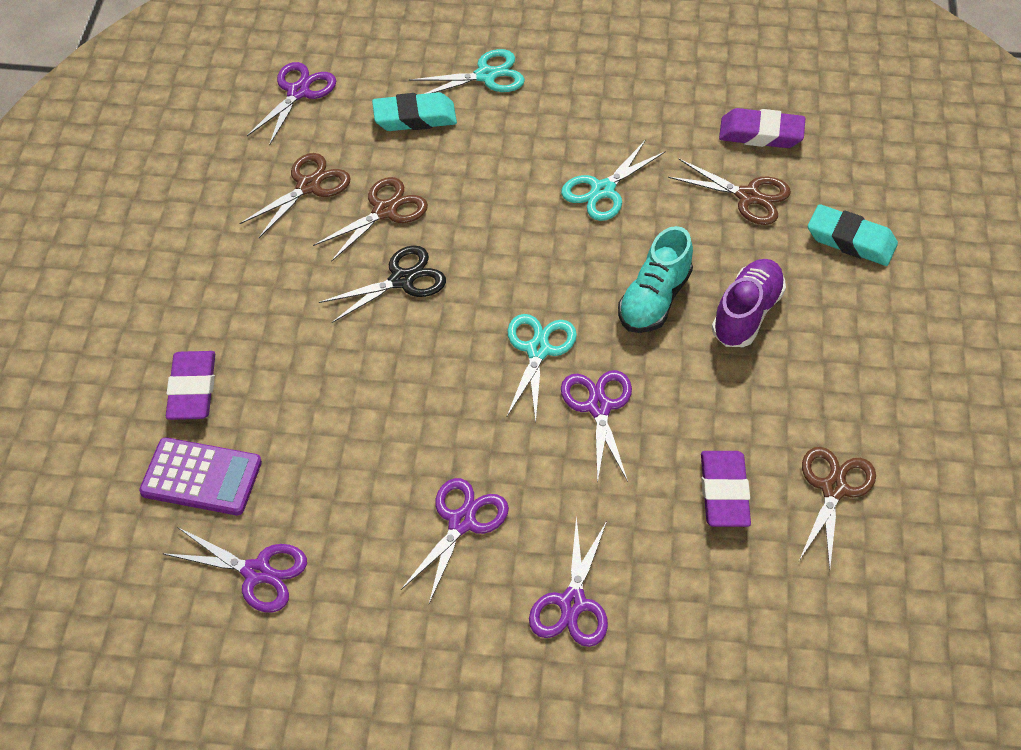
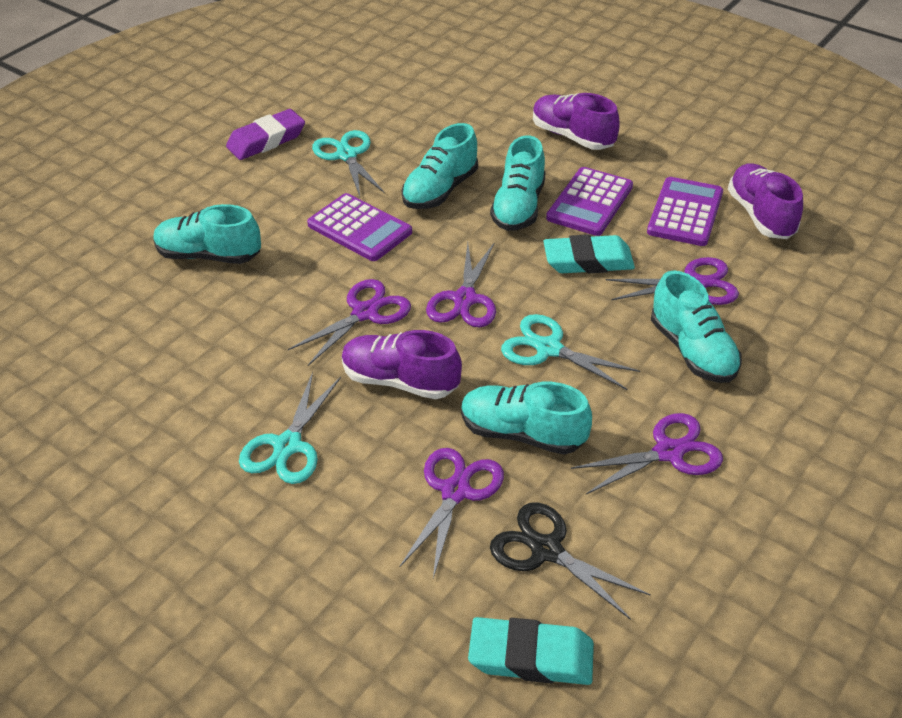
brown scissors: 4 -> 0
purple calculator: 1 -> 3
purple eraser: 3 -> 1
purple shoe: 1 -> 3
turquoise shoe: 1 -> 5

